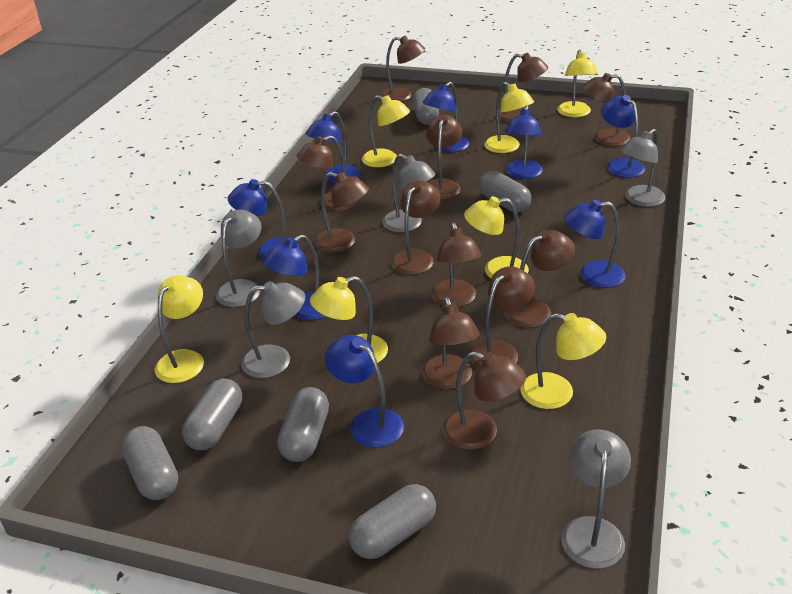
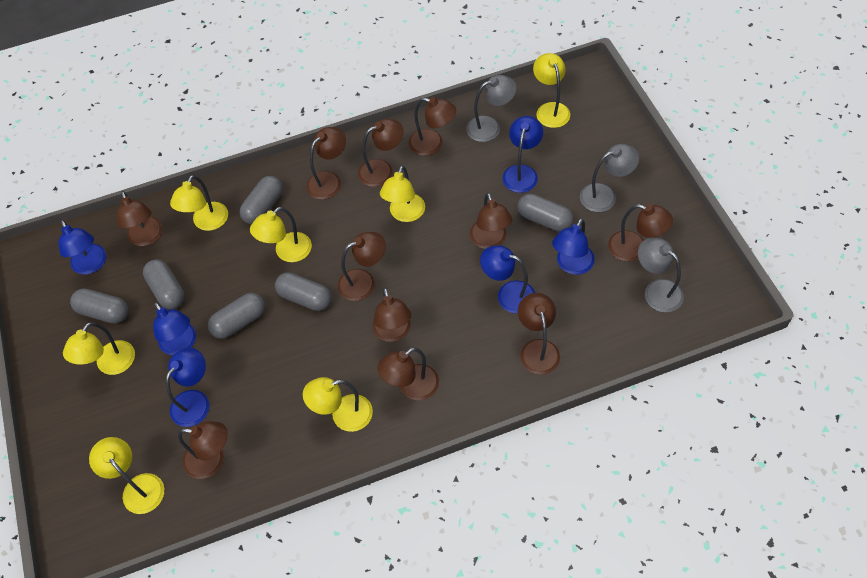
blue lamp: 8 -> 6
brown lamp: 12 -> 11
grey lamp: 5 -> 3

